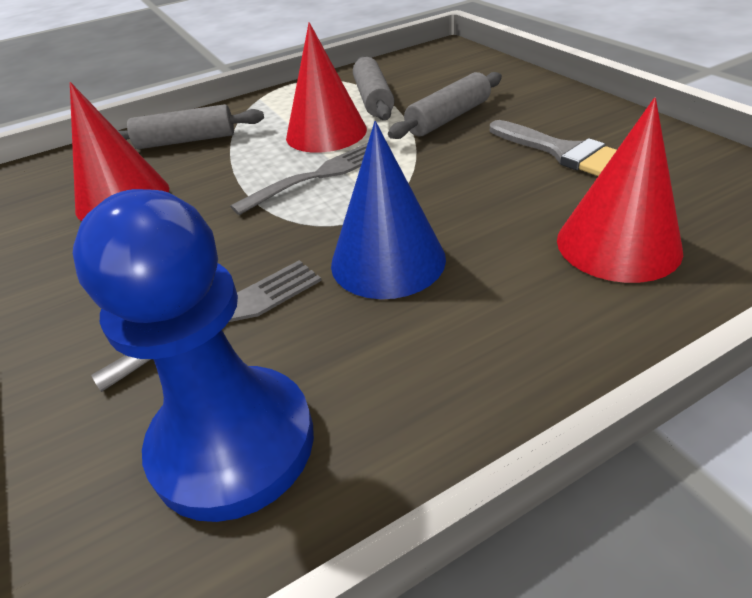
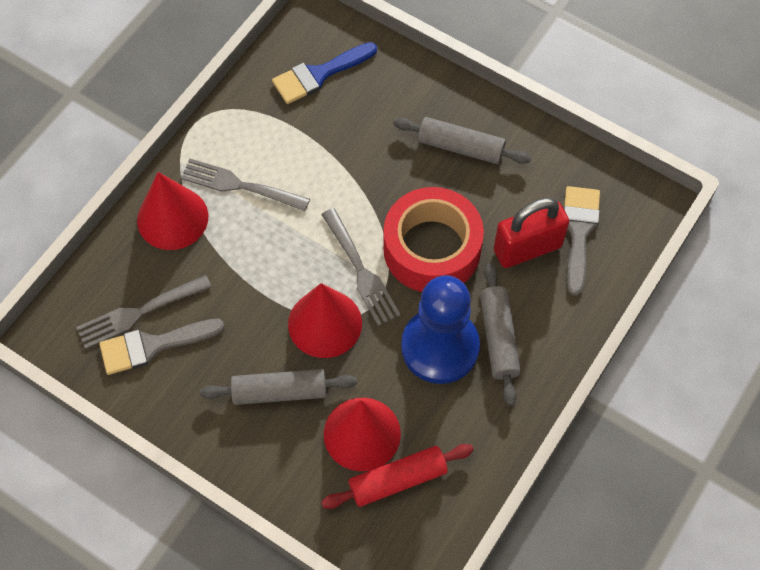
blue brush: 0 -> 1
blue cone: 1 -> 0
grey brush: 1 -> 2
grey fork: 2 -> 3
red padlock: 0 -> 1
red rolling pin: 0 -> 1
red tape: 0 -> 1

